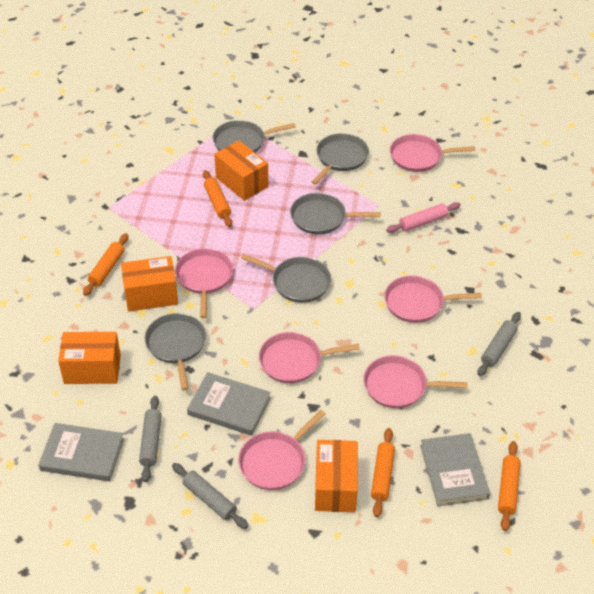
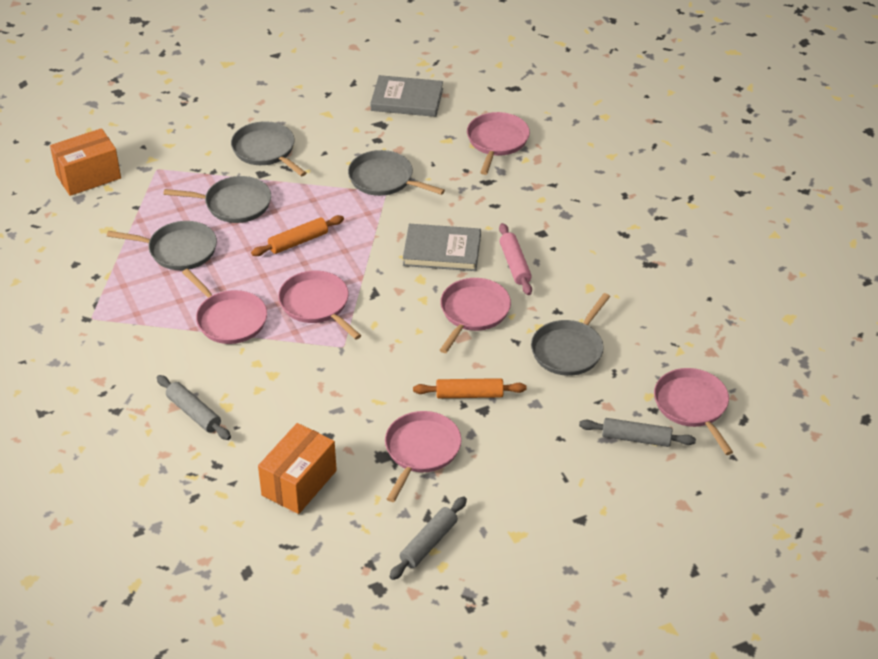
grey book: 3 -> 2
orange box: 4 -> 2
orange rolling pin: 4 -> 2

